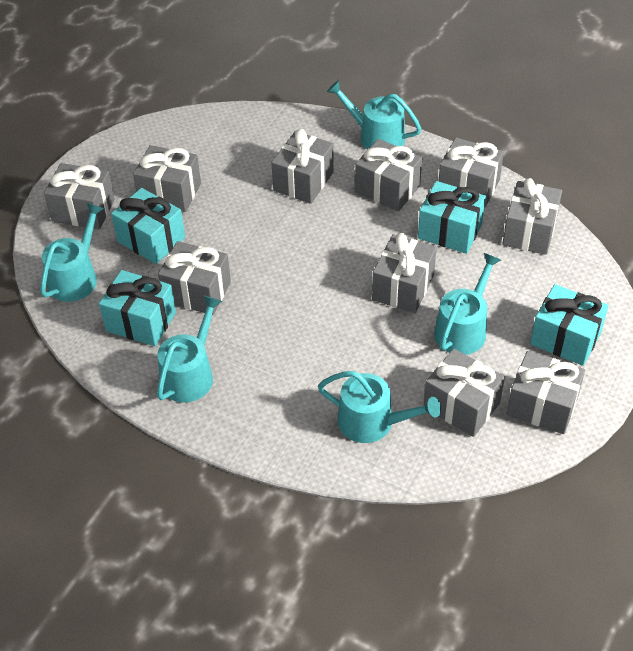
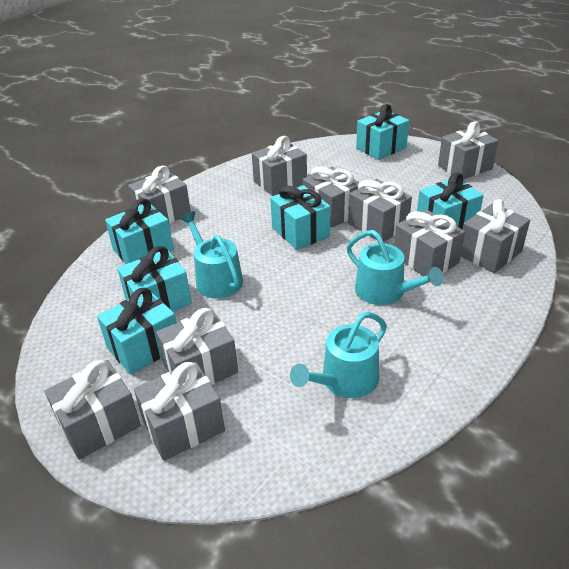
turquoise gift: 4 -> 6
turquoise watering can: 5 -> 3

